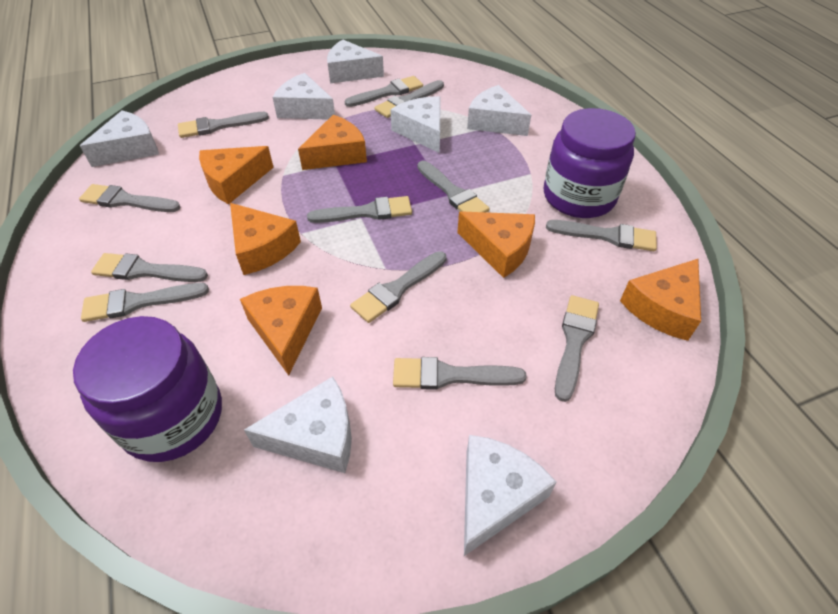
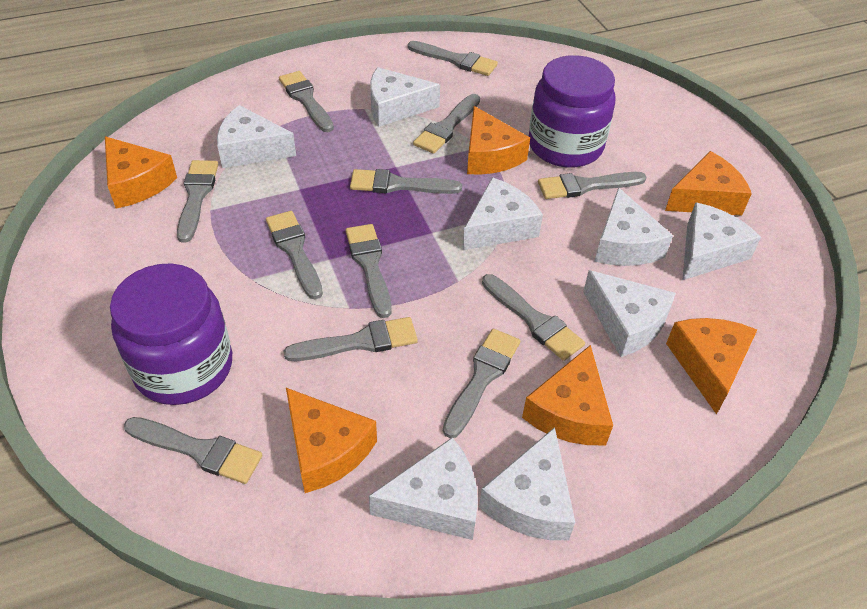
white cheese: 7 -> 8

